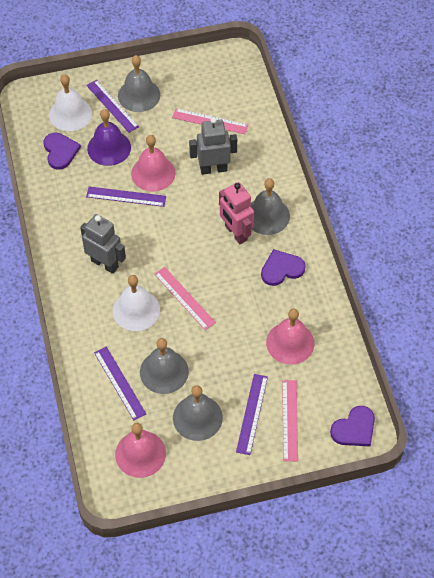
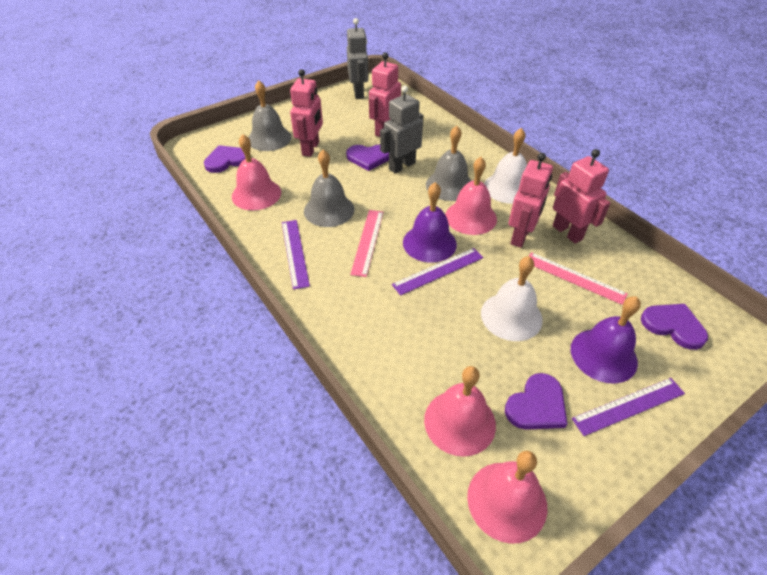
grey bell: 4 -> 3
pink bell: 3 -> 4
pink robot: 1 -> 4
pink ruler: 3 -> 2
purple bell: 1 -> 2
purple heart: 3 -> 4
purple ruler: 4 -> 3

